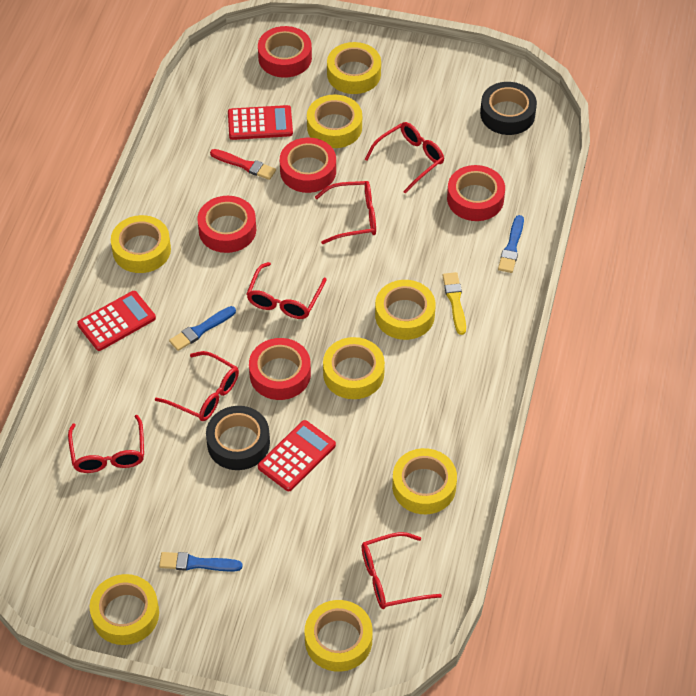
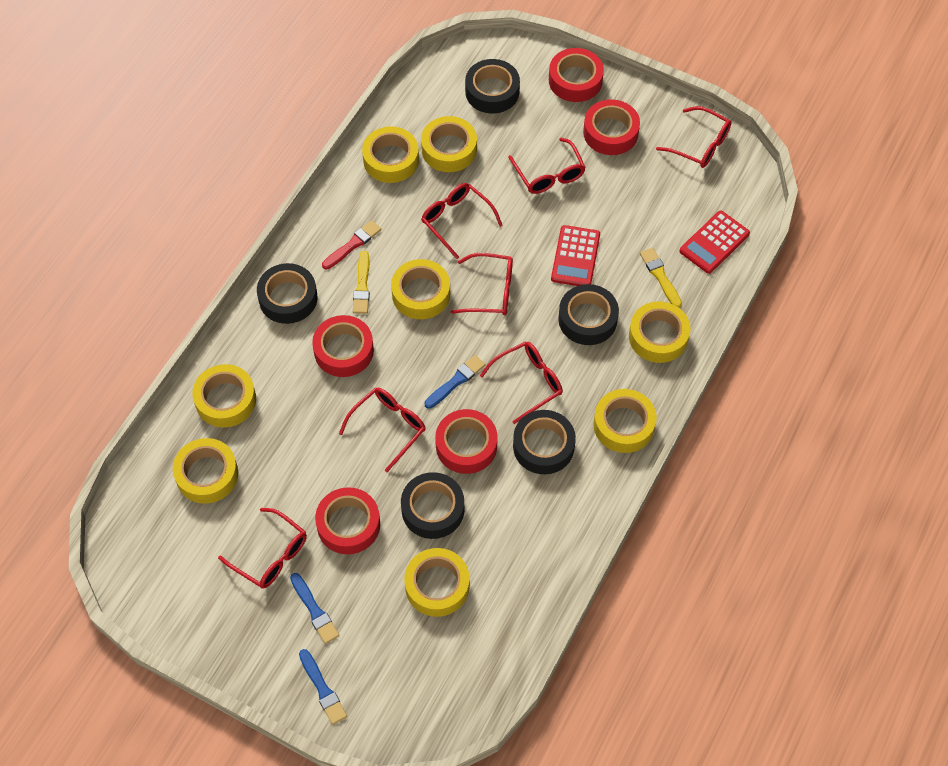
black tape: 2 -> 5
red calculator: 3 -> 2
red glasses: 6 -> 7
yellow brush: 1 -> 2

